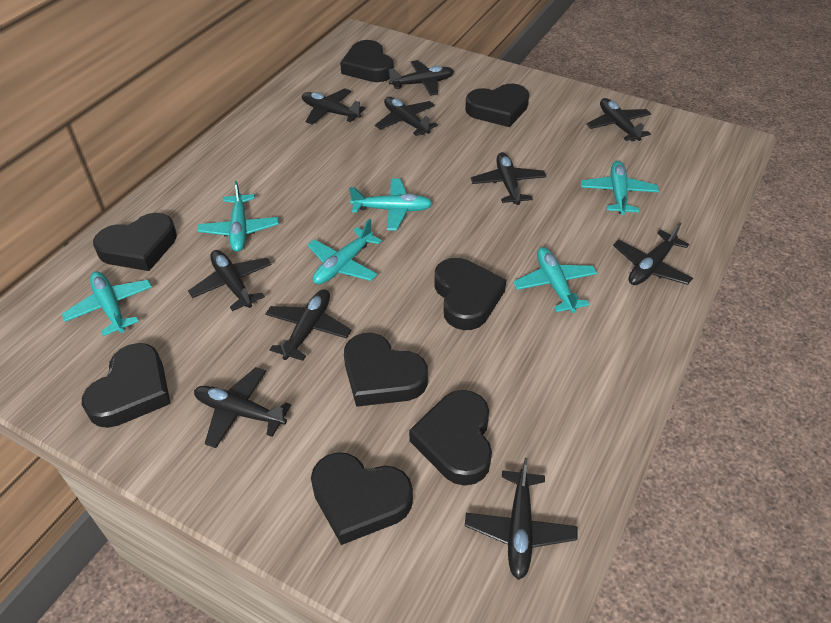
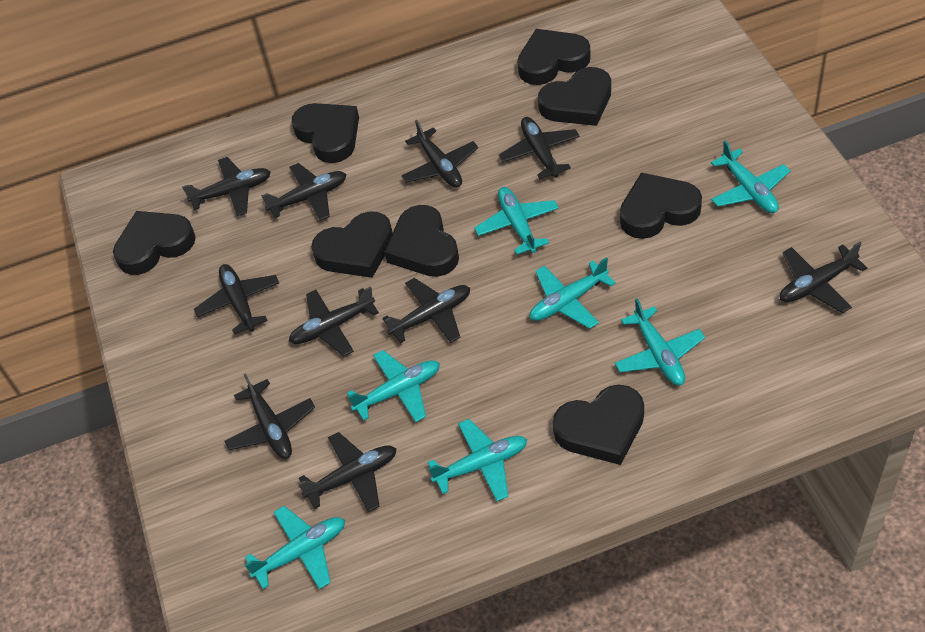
turquoise plane: 6 -> 7

